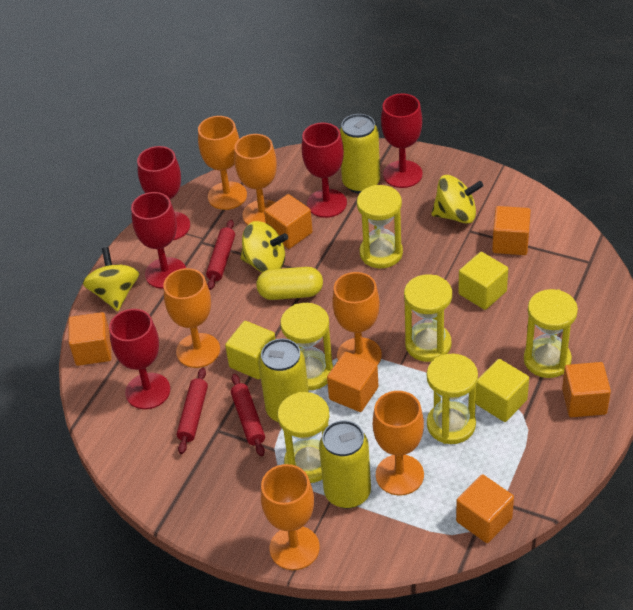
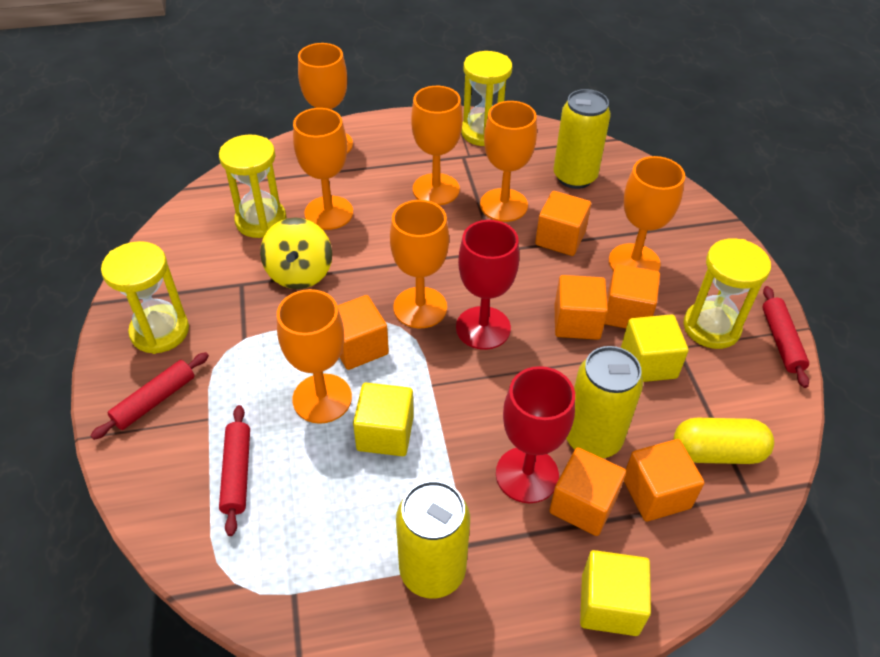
orange goblet: 6 -> 7
red goblet: 5 -> 2
yellow hourglass: 6 -> 4
yellow spinning top: 3 -> 1

